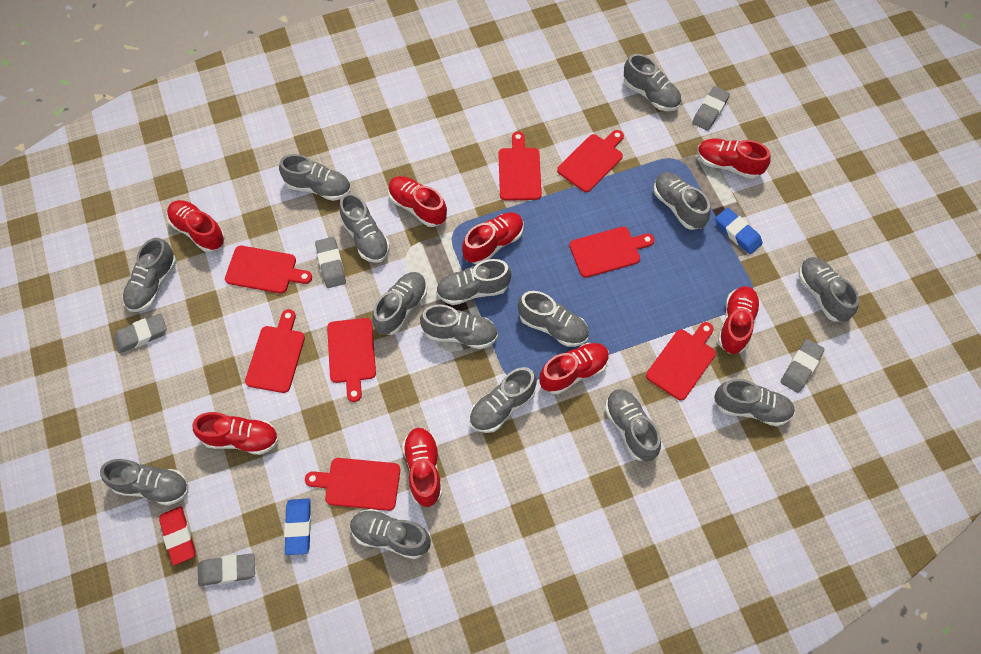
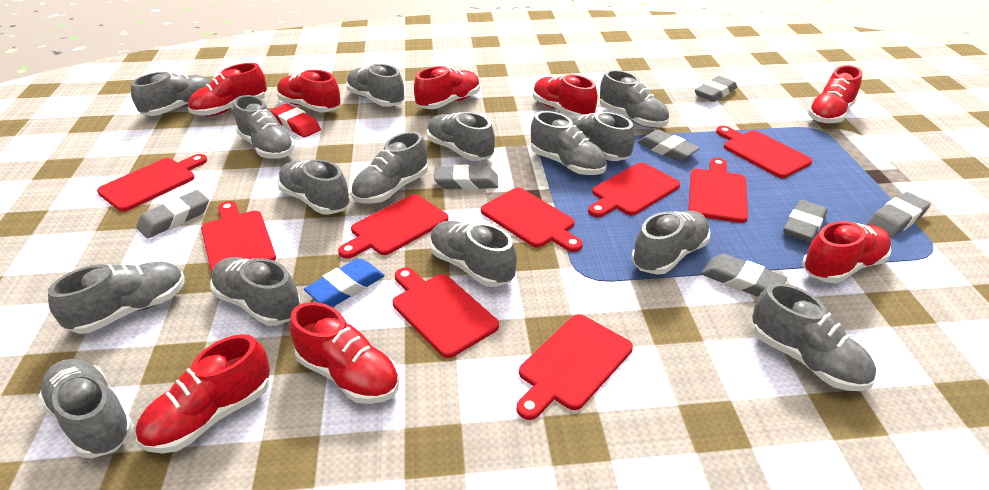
blue eraser: 2 -> 1
grey eraser: 5 -> 7
red cutting board: 8 -> 9

